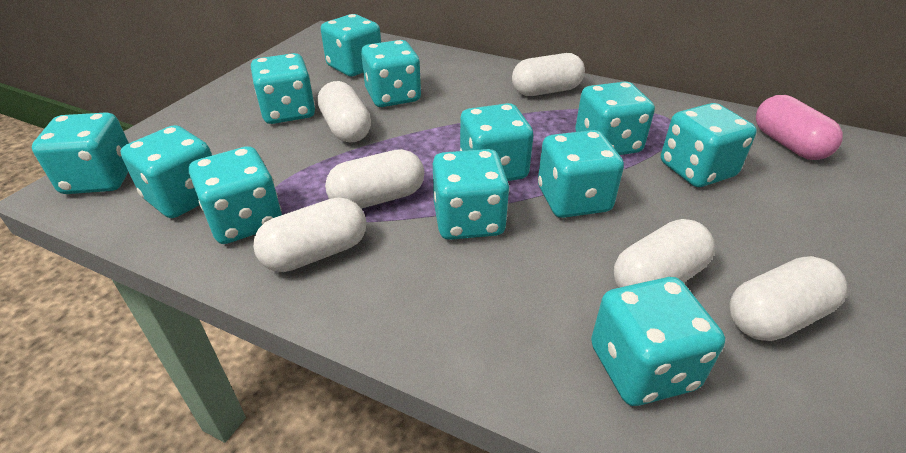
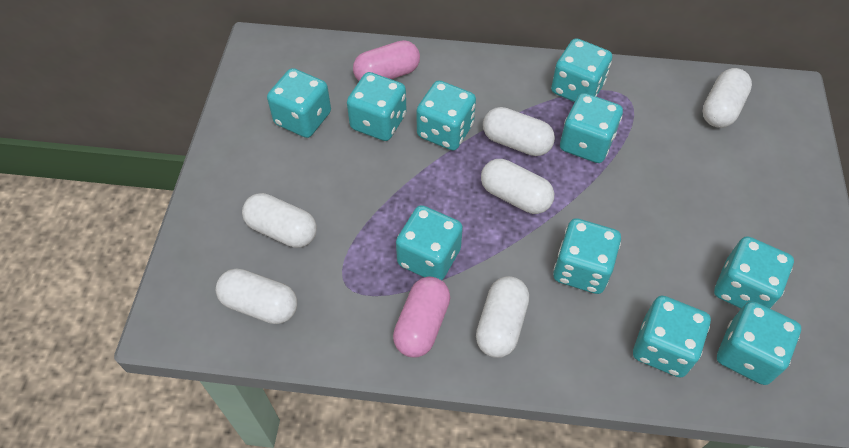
pink capsule: 1 -> 2
turquoise dice: 12 -> 10

